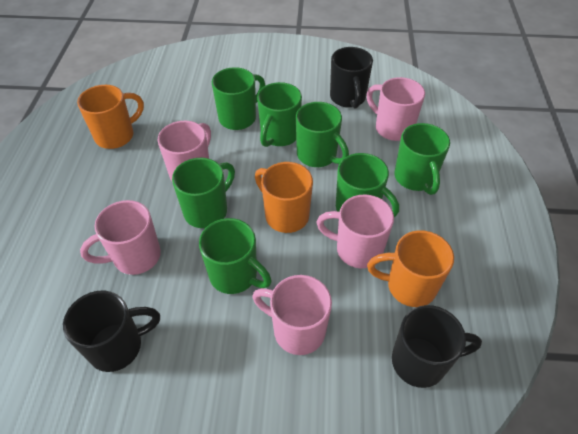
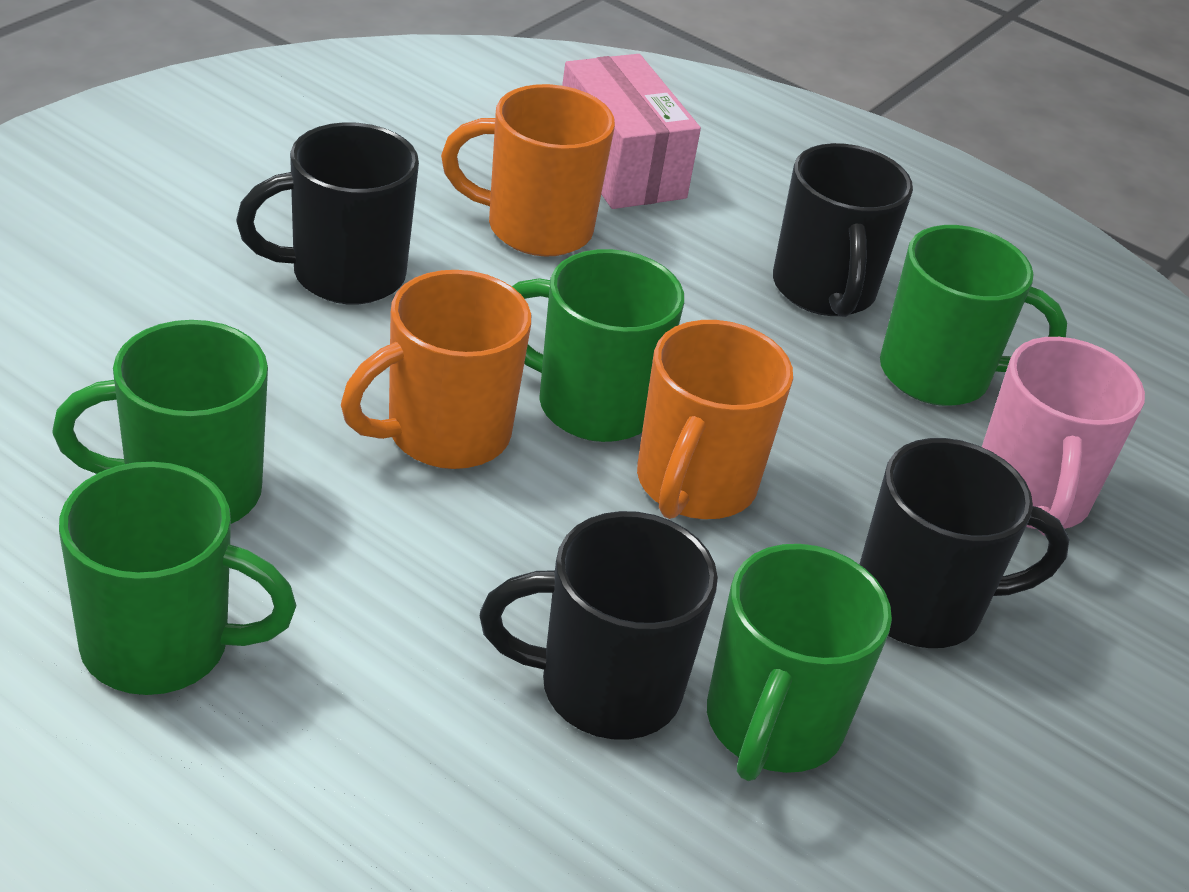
black mug: 3 -> 4
green mug: 7 -> 5
pink box: 0 -> 1
pink mug: 5 -> 1

